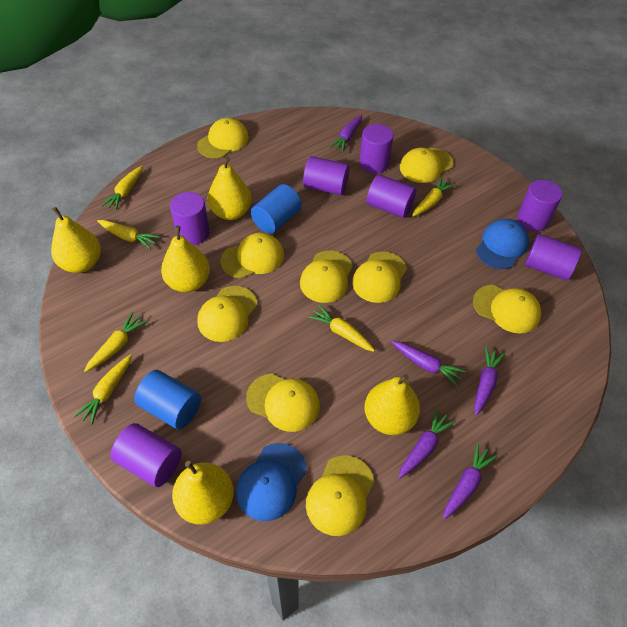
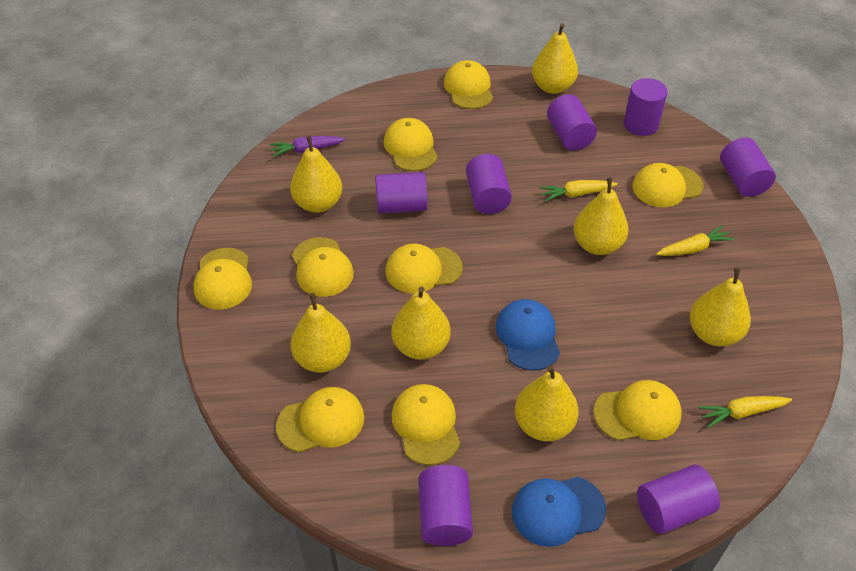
blue cylinder: 2 -> 0
purple carrot: 5 -> 1
yellow carrot: 6 -> 3
yellow pear: 5 -> 7

